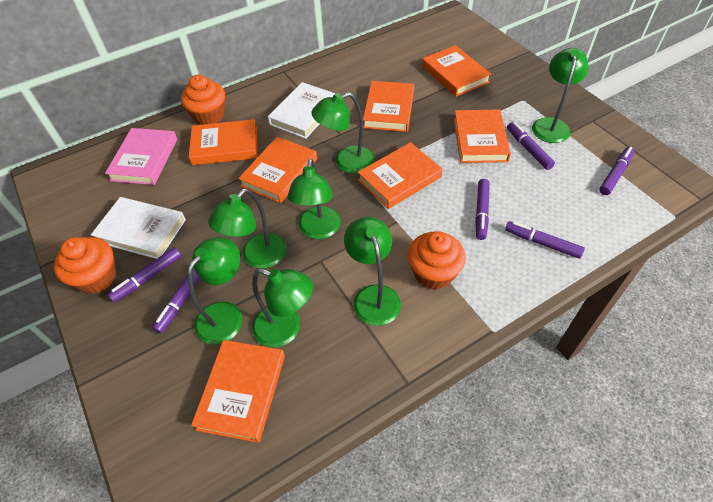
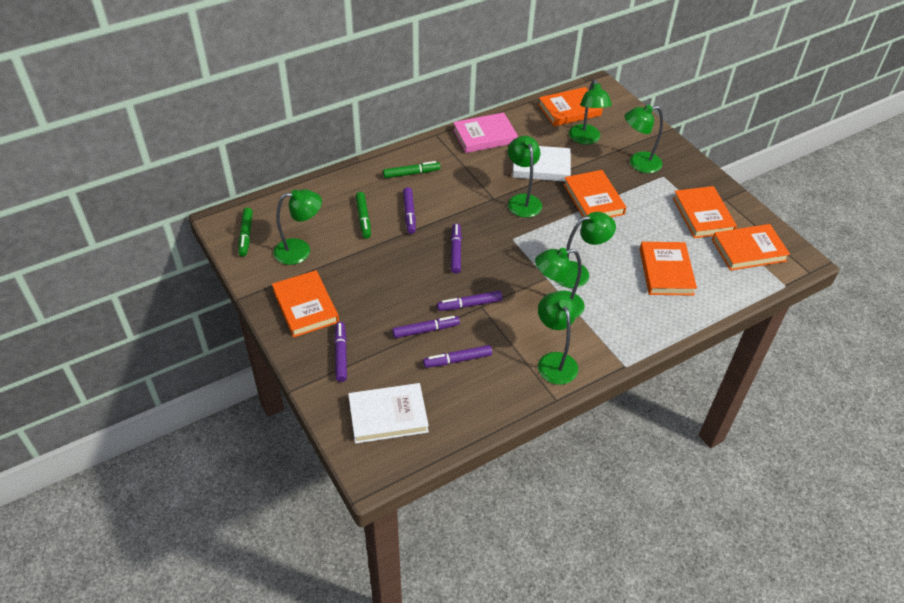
green marker: 0 -> 3
orange book: 7 -> 6
orange cupcake: 3 -> 0

